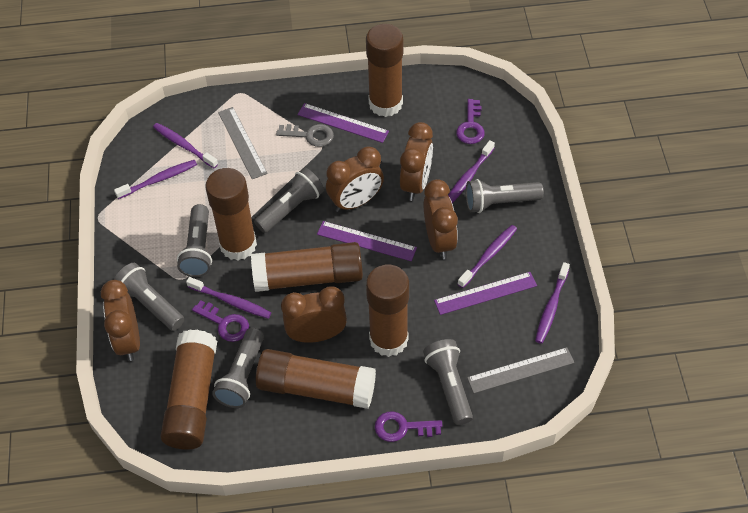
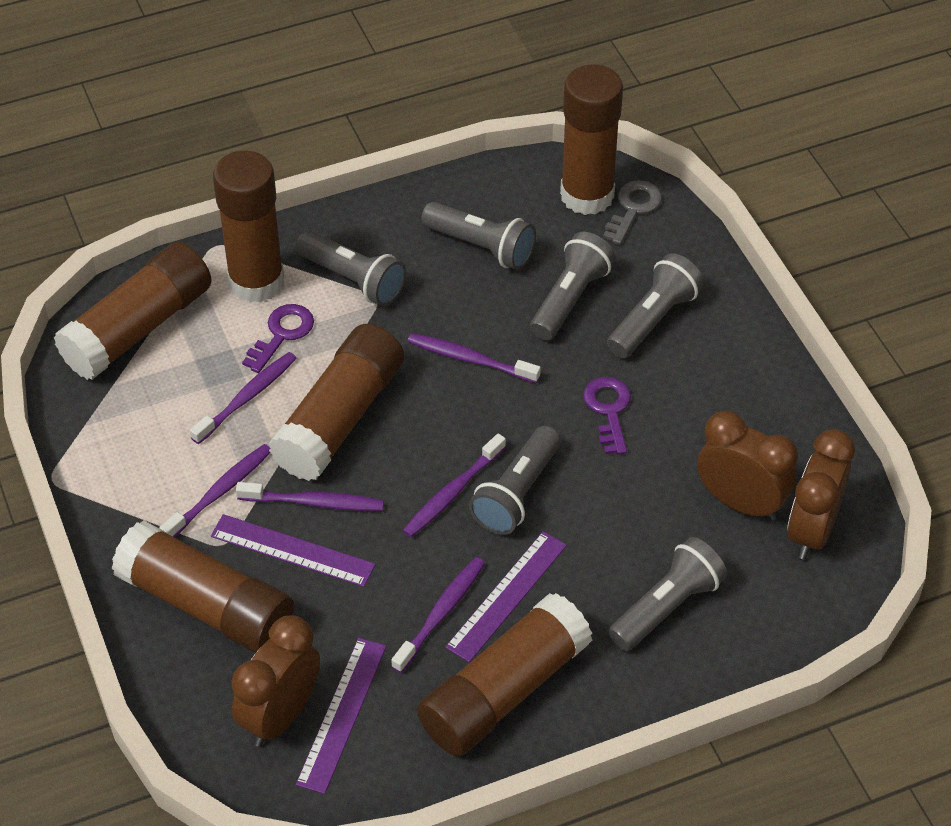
brown clock: 5 -> 3
grey ruler: 2 -> 0
purple key: 3 -> 2

